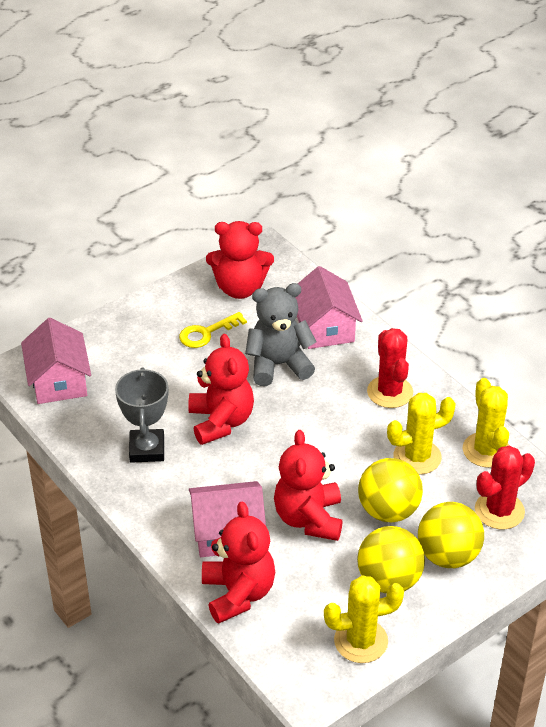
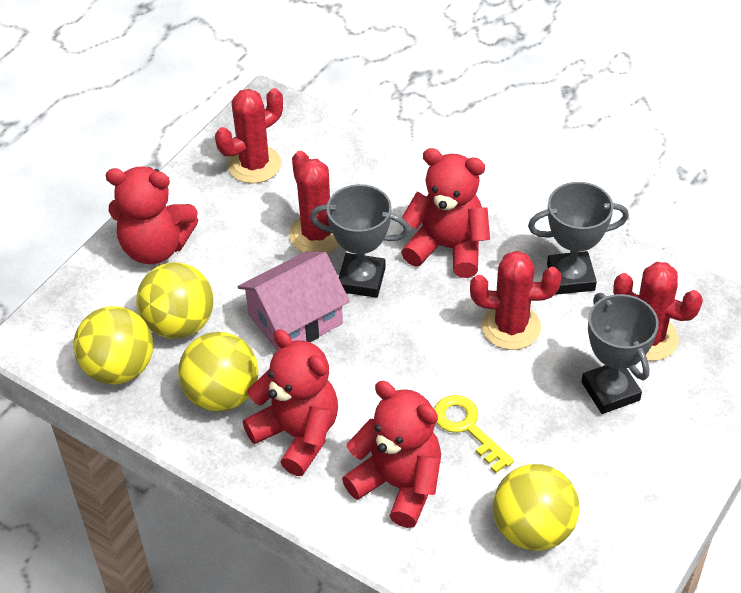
grey teddy bear: 1 -> 0
grey trophy: 1 -> 3
pink house: 3 -> 1
red cactus: 2 -> 4
yellow ball: 3 -> 4
yellow cactus: 3 -> 0

